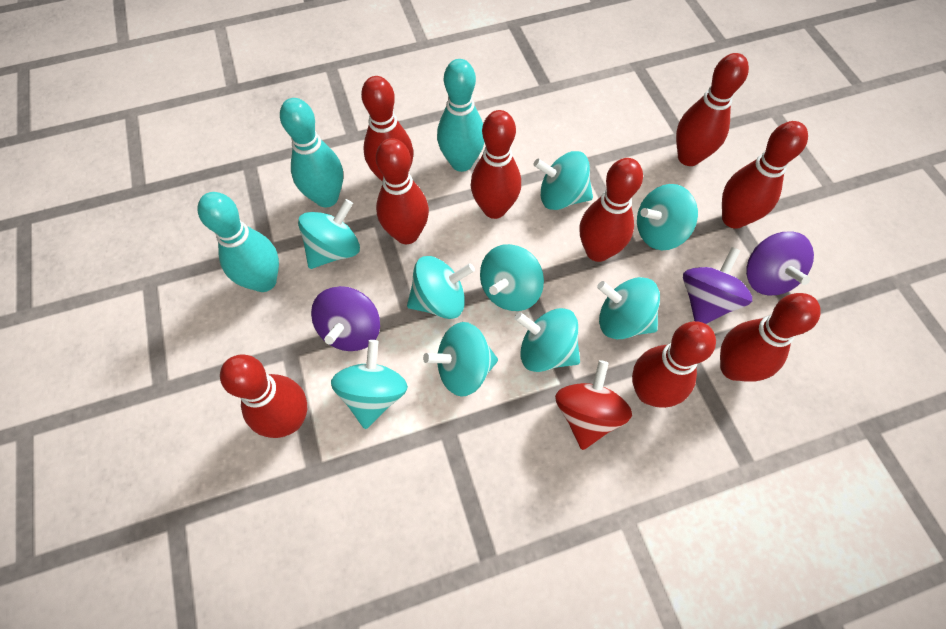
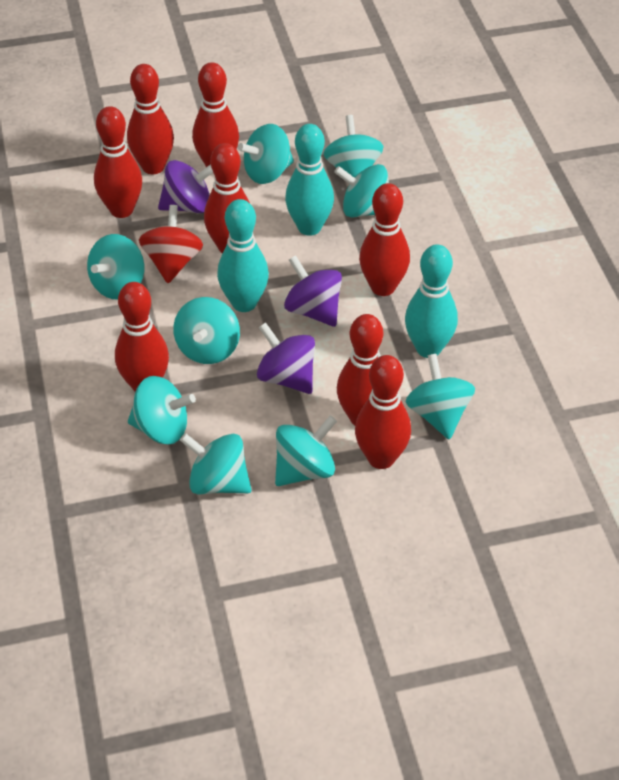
red bowling pin: 9 -> 8

